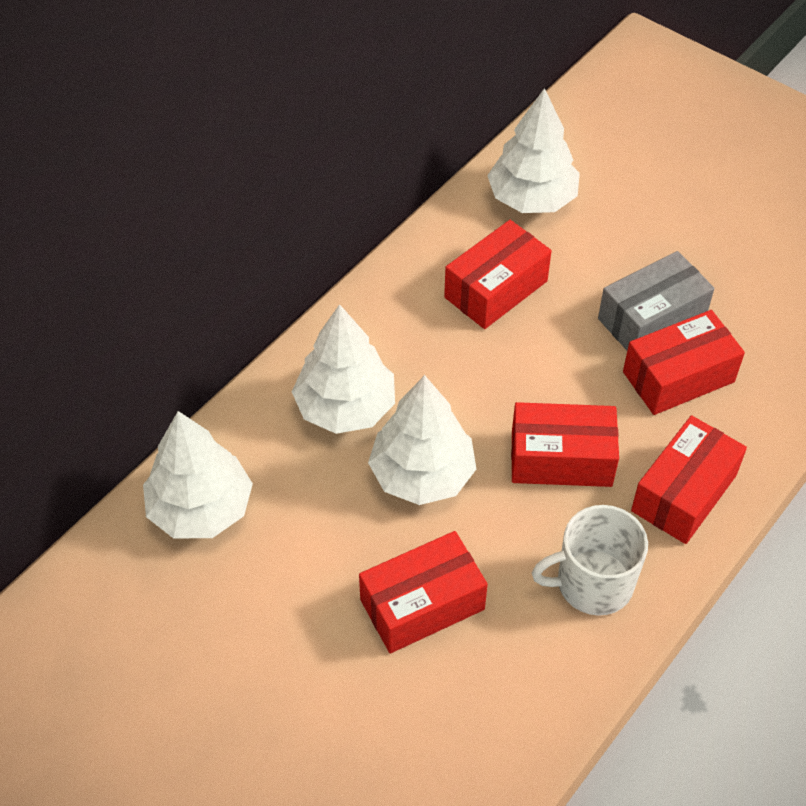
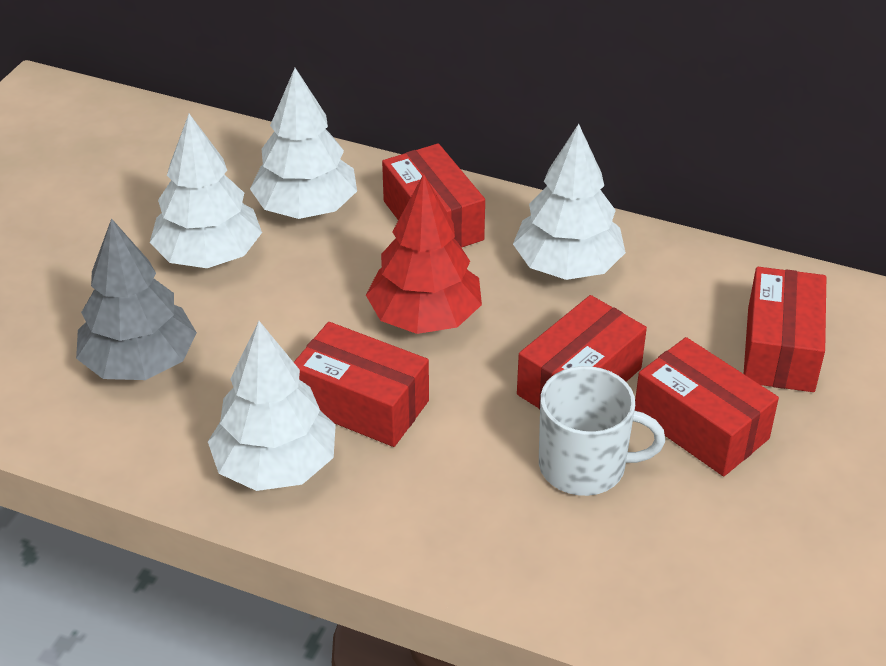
grey box: 1 -> 0
grey tree: 0 -> 1
red tree: 0 -> 1

